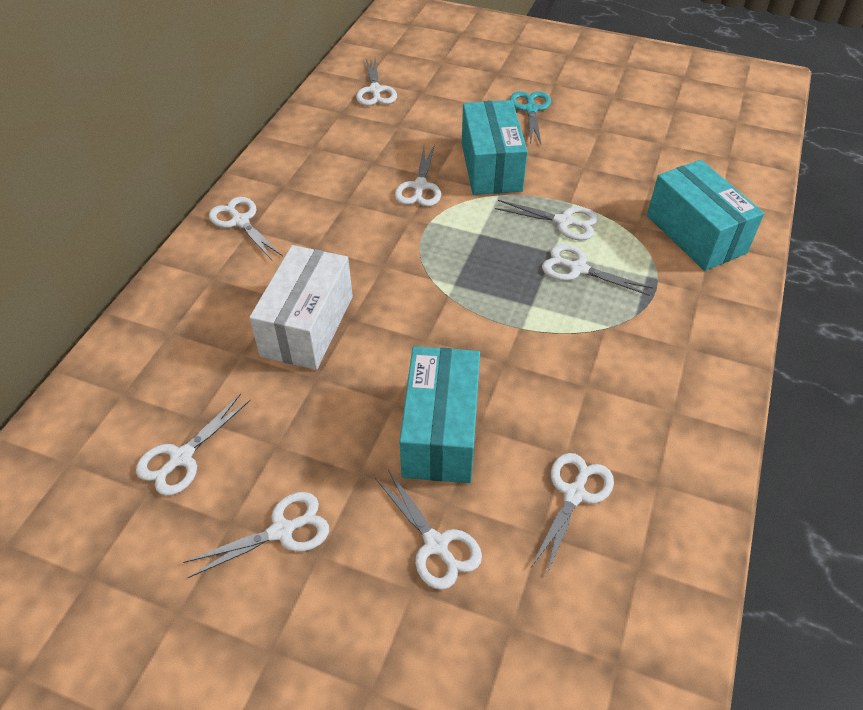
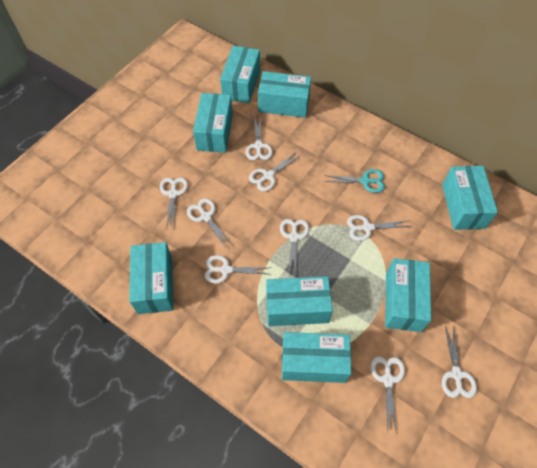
turquoise box: 3 -> 8
white box: 1 -> 0

